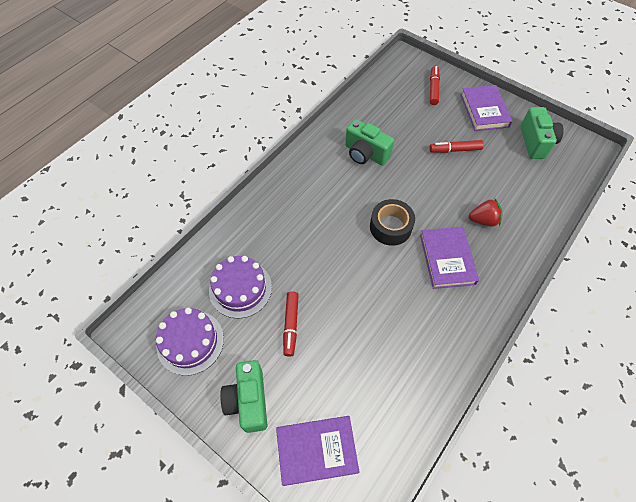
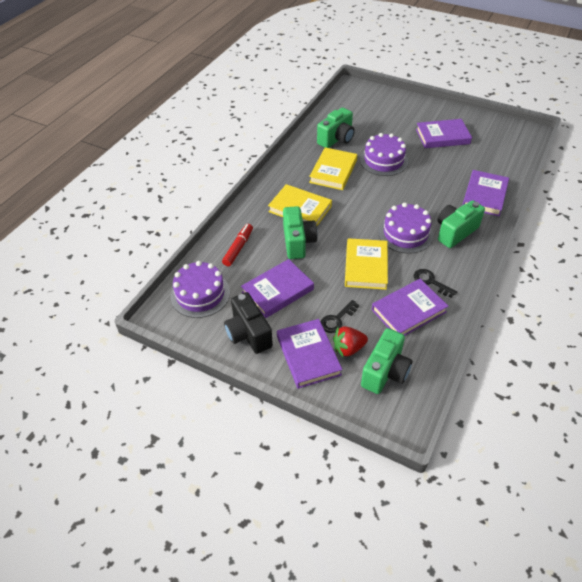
black camera: 0 -> 1
black key: 0 -> 2
black tape: 1 -> 0
green camera: 3 -> 4
purple book: 3 -> 5
purple cake: 2 -> 3
red marker: 3 -> 1
yellow book: 0 -> 3

